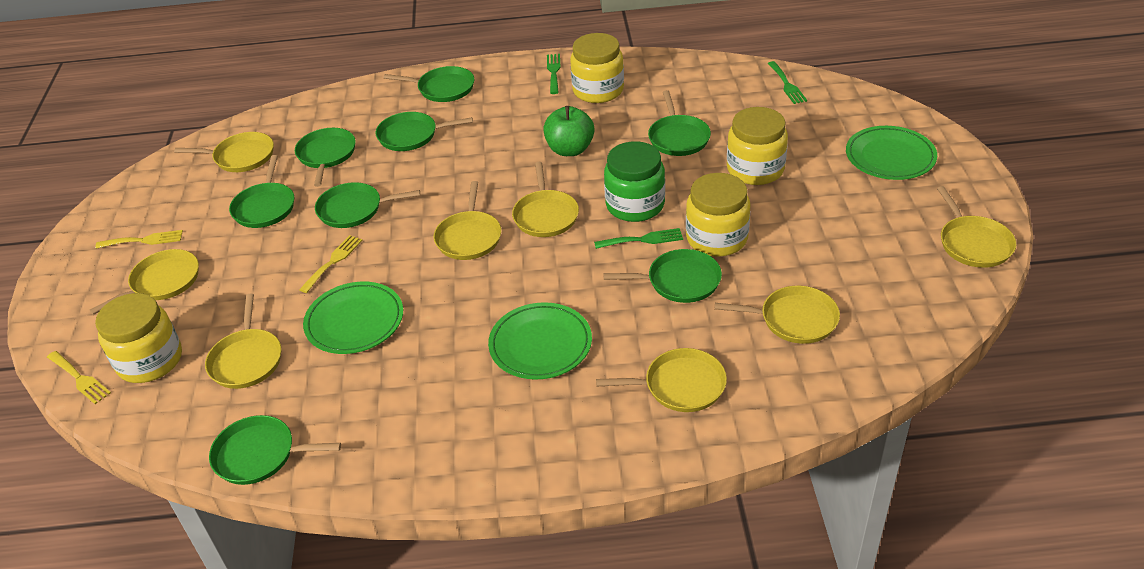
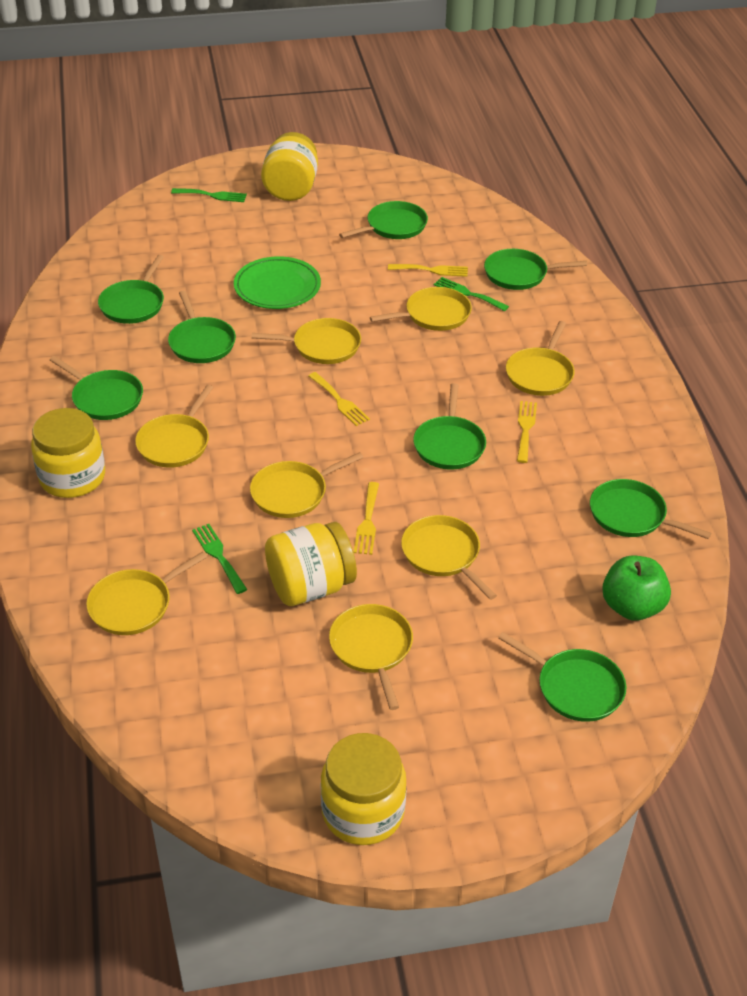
green jar: 1 -> 0
green plate: 3 -> 1
yellow fork: 3 -> 4

